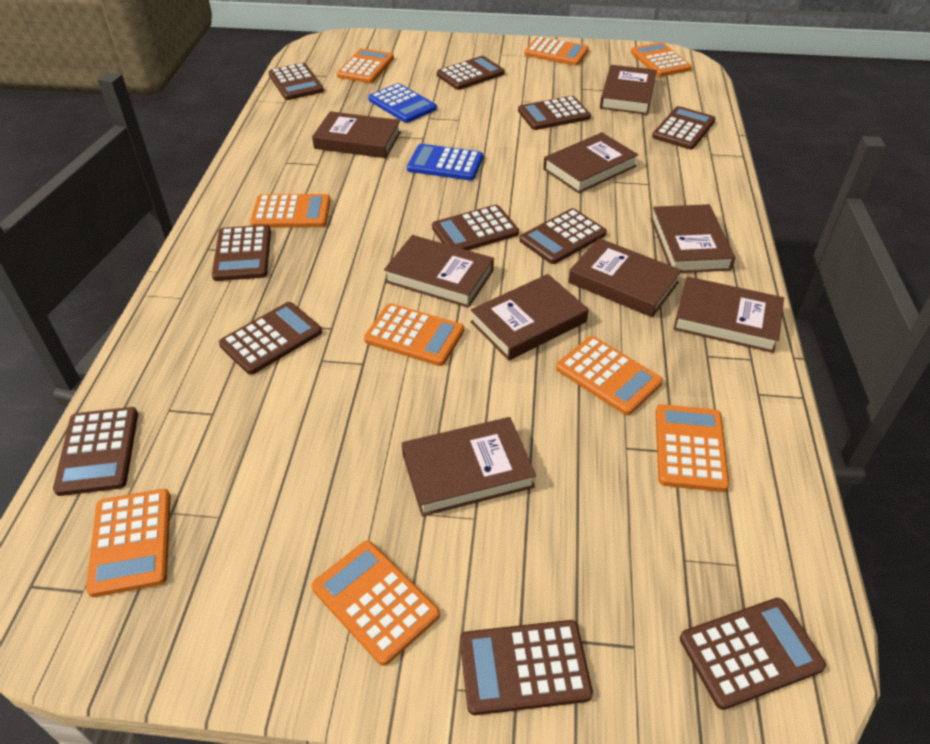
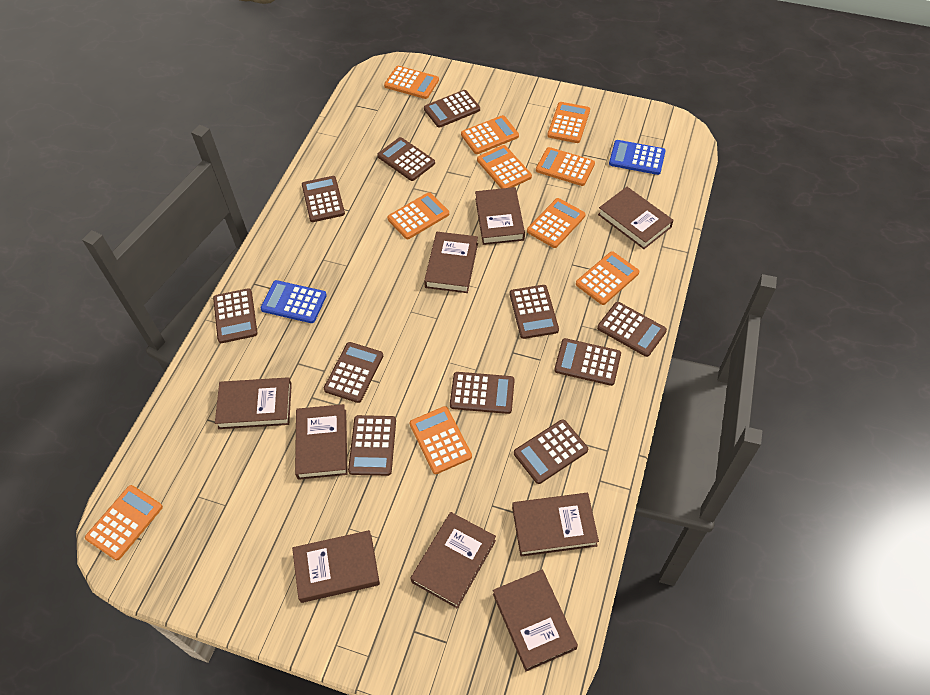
orange calculator: 9 -> 10

